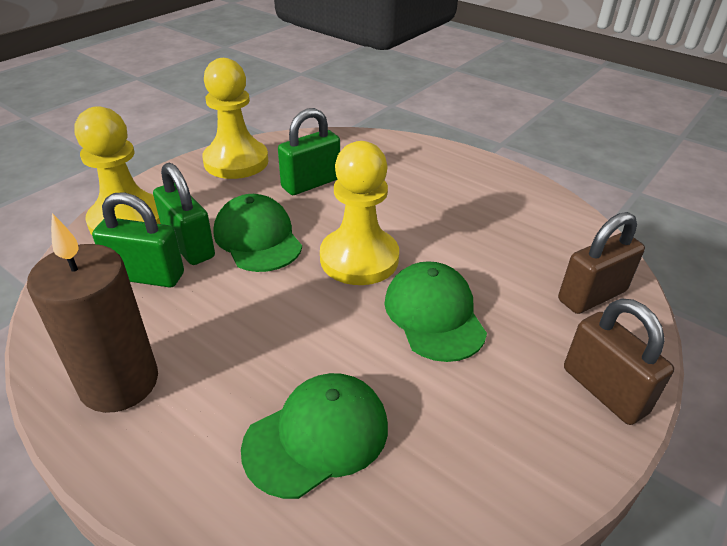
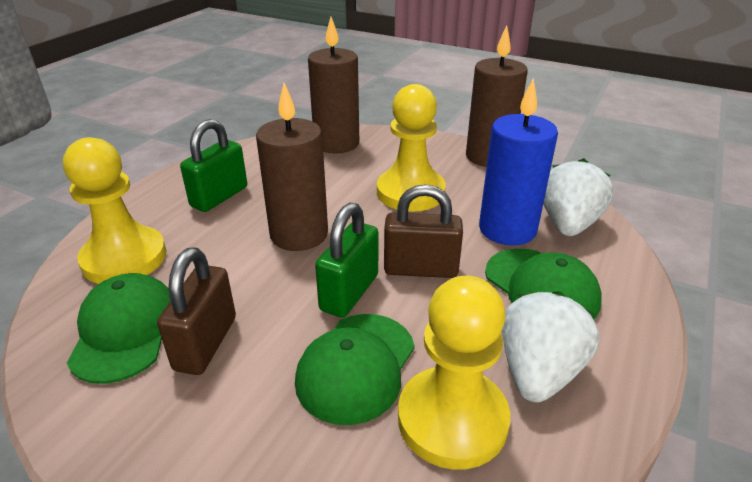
blue candle: 0 -> 1
brown candle: 1 -> 3
green padlock: 3 -> 2
white strawberry: 0 -> 2

